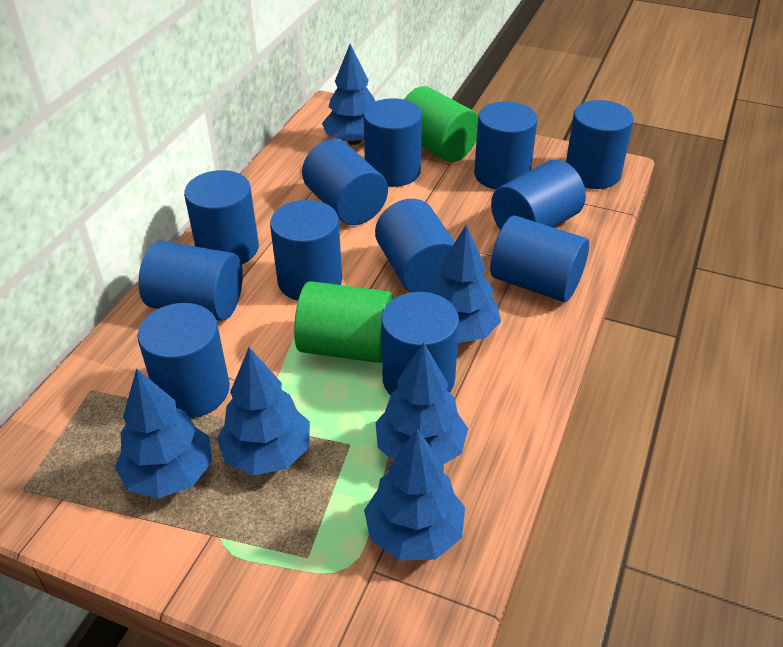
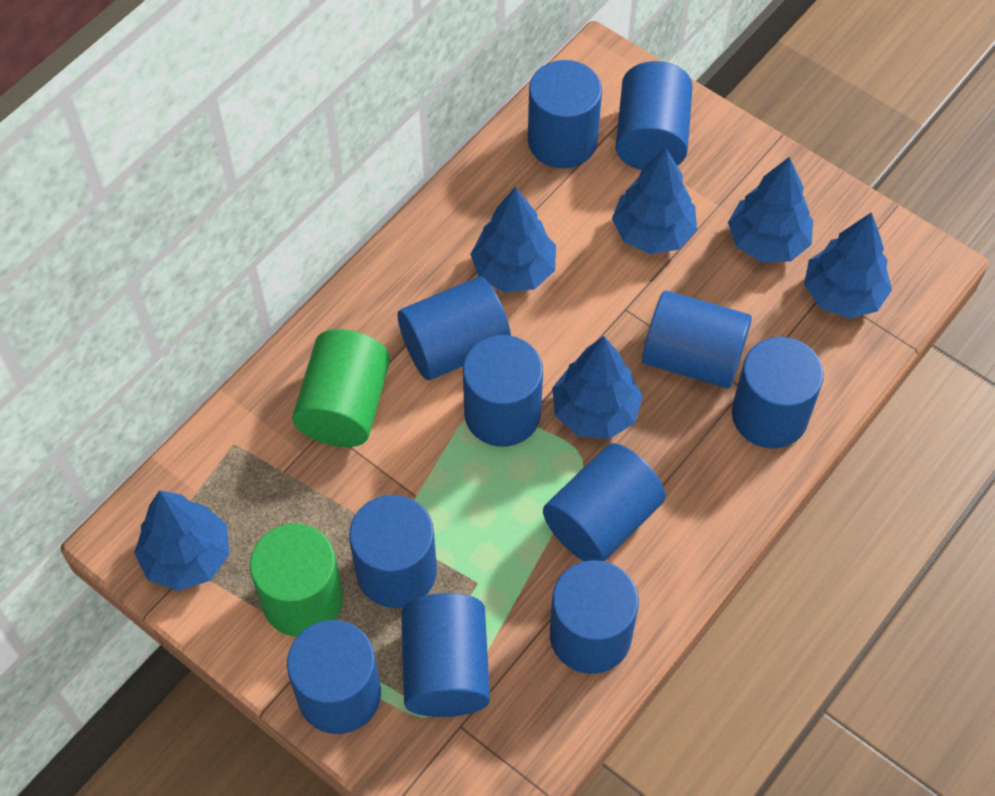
blue cylinder: 12 -> 11

